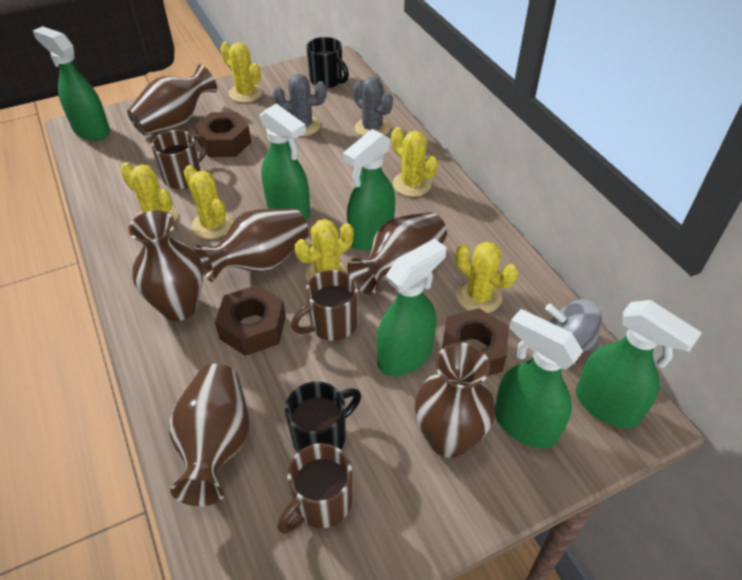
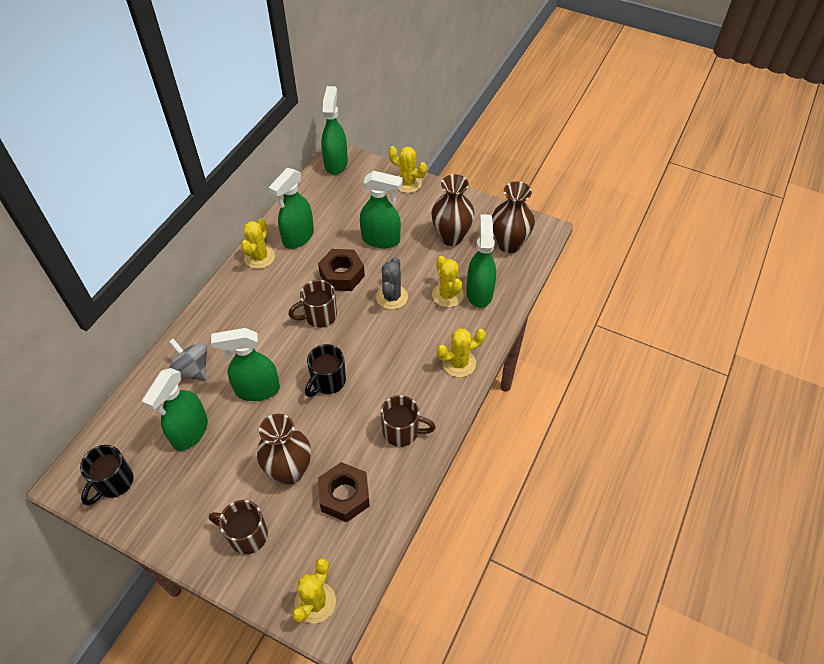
brown nut: 3 -> 2
brown vase: 6 -> 3
grey cactus: 2 -> 1
yellow cactus: 6 -> 5

